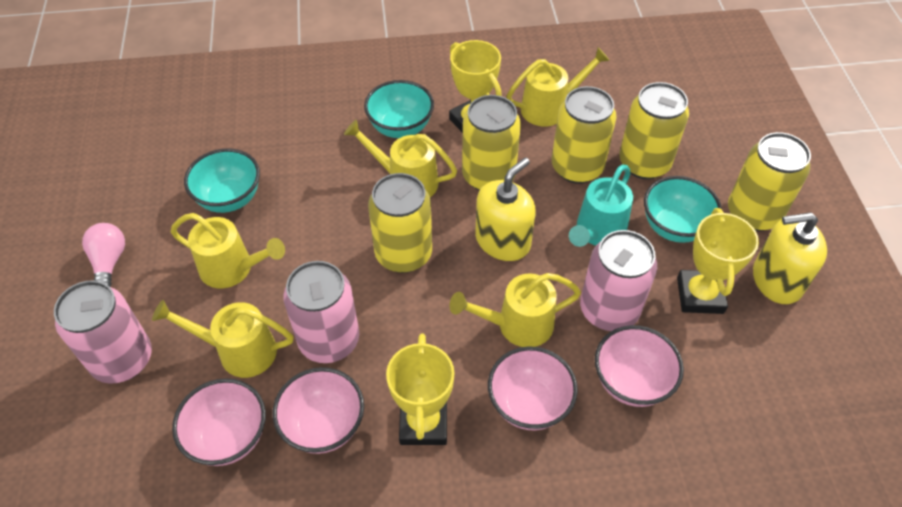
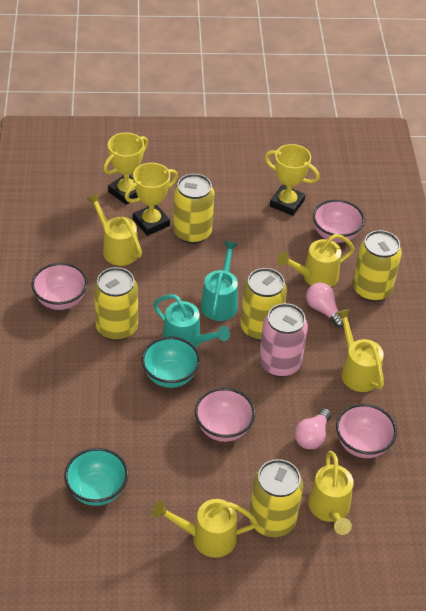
pink can: 3 -> 1
pink light bulb: 1 -> 2
turquoise bowl: 3 -> 2
turquoise watering can: 1 -> 2
yellow soap dispenser: 2 -> 0

